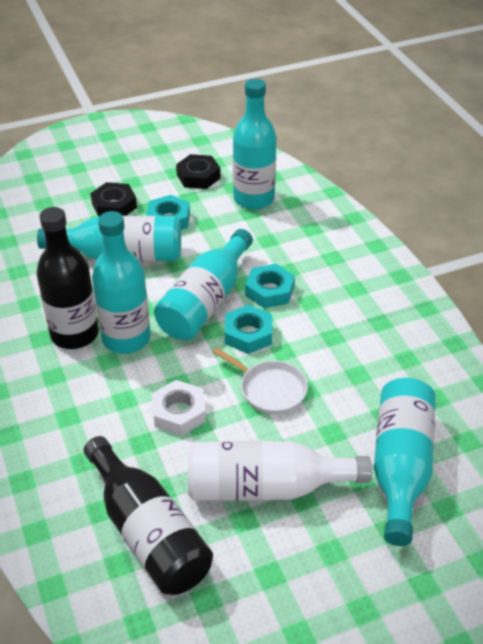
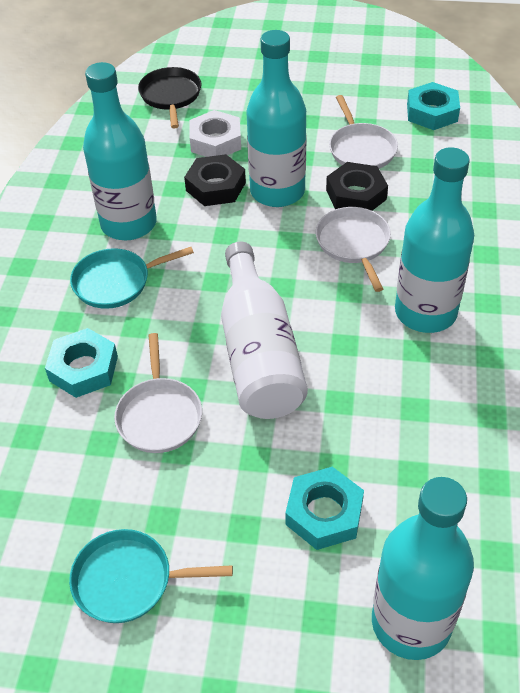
black bottle: 2 -> 0
black pan: 0 -> 1
turquoise bottle: 5 -> 4
turquoise pan: 0 -> 2
white pan: 1 -> 3

